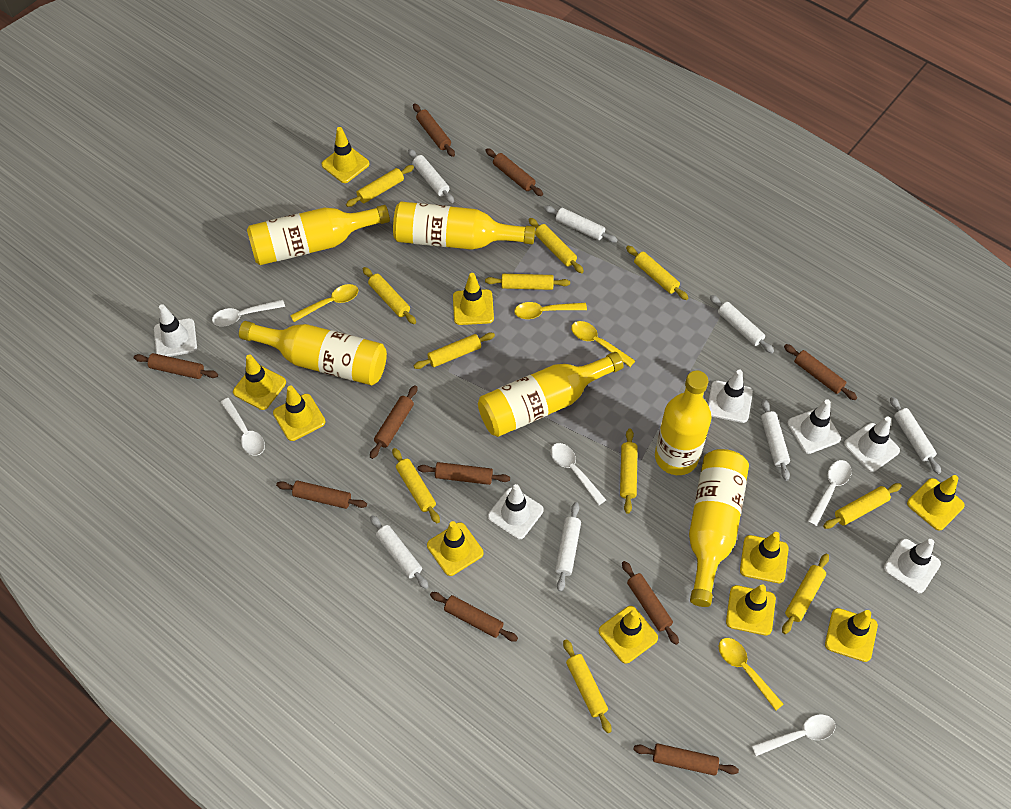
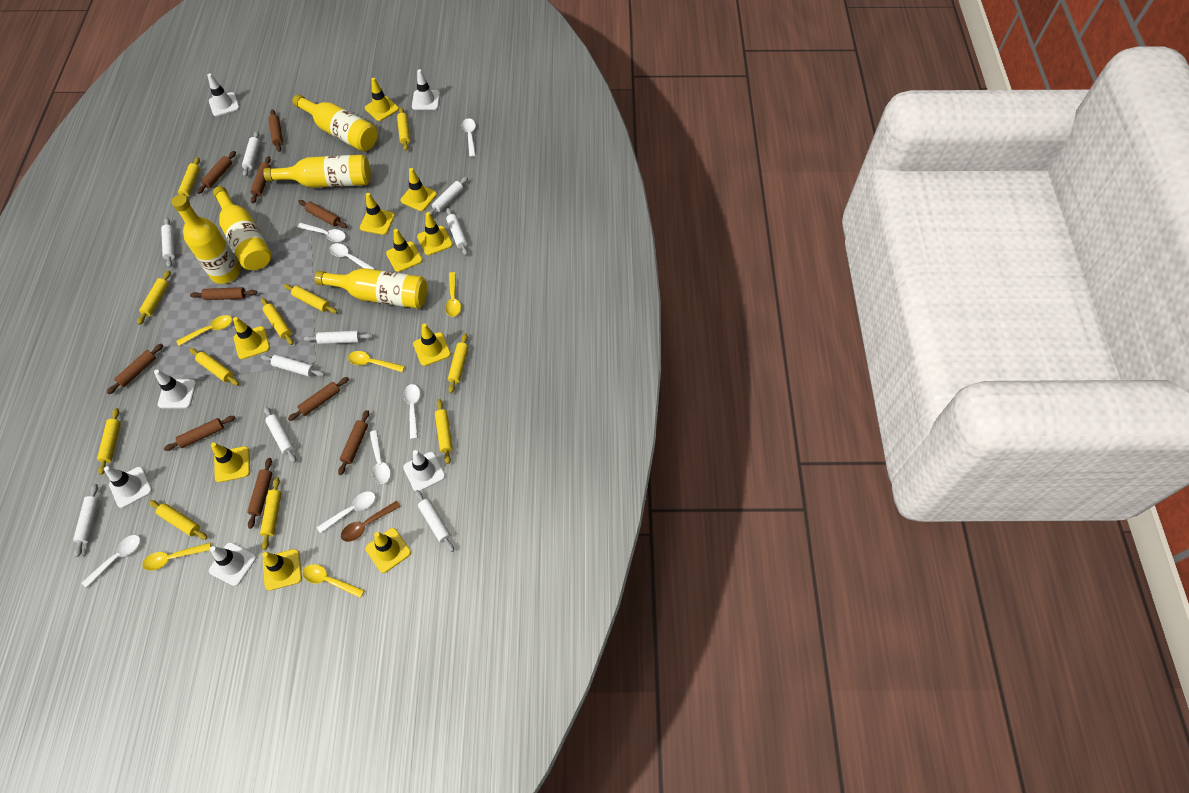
brown spoon: 0 -> 1
white rolling pin: 7 -> 9
white spoon: 5 -> 7
yellow bottle: 6 -> 5
yellow spoon: 4 -> 5

